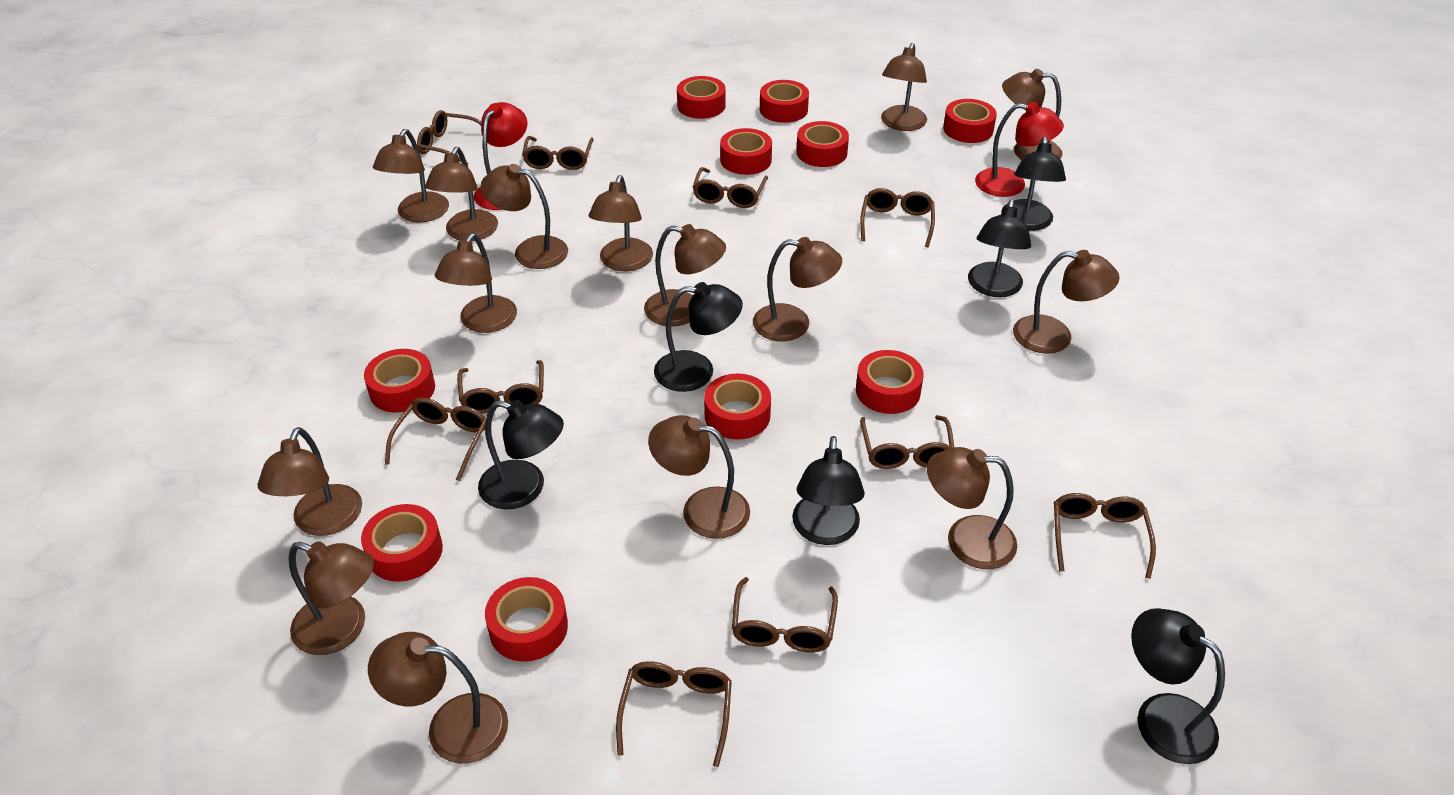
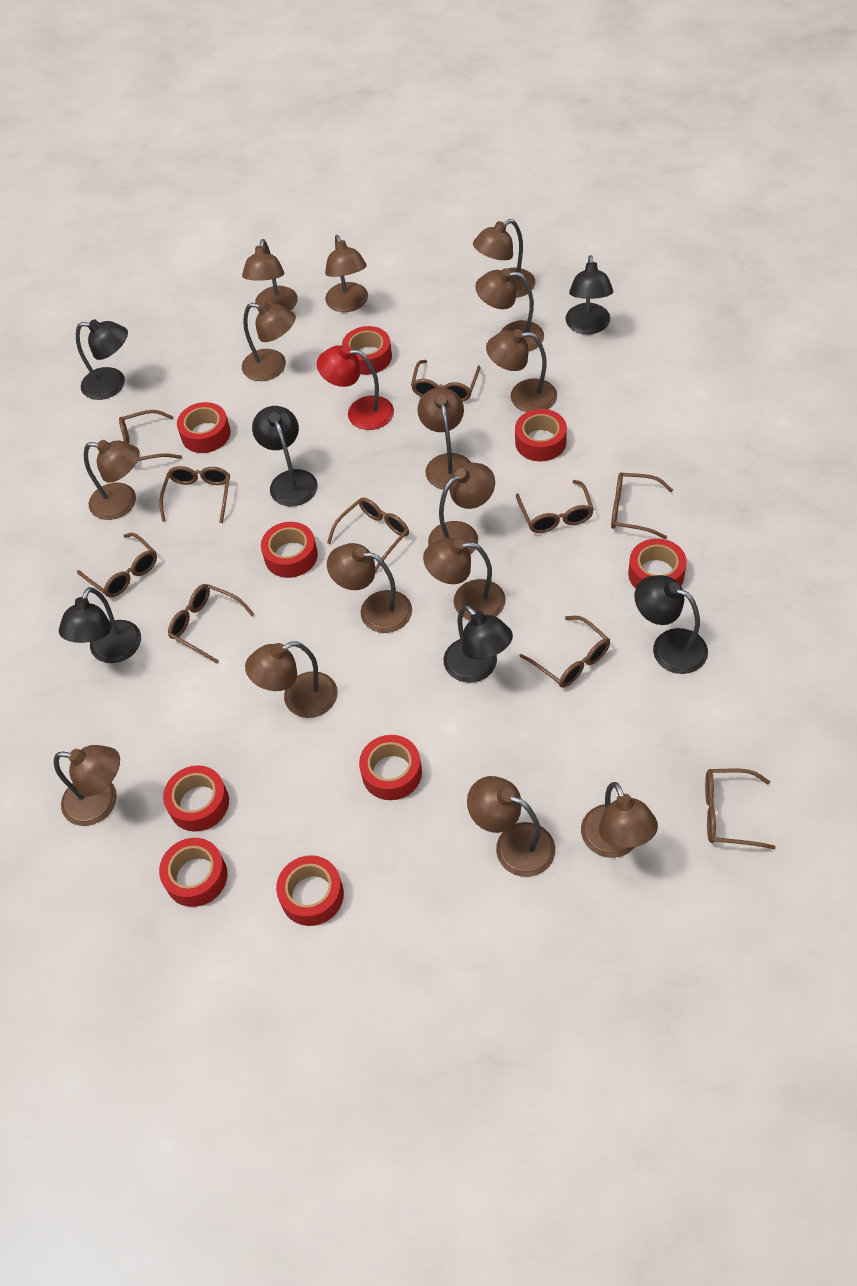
red lamp: 2 -> 1
red tape: 10 -> 9

